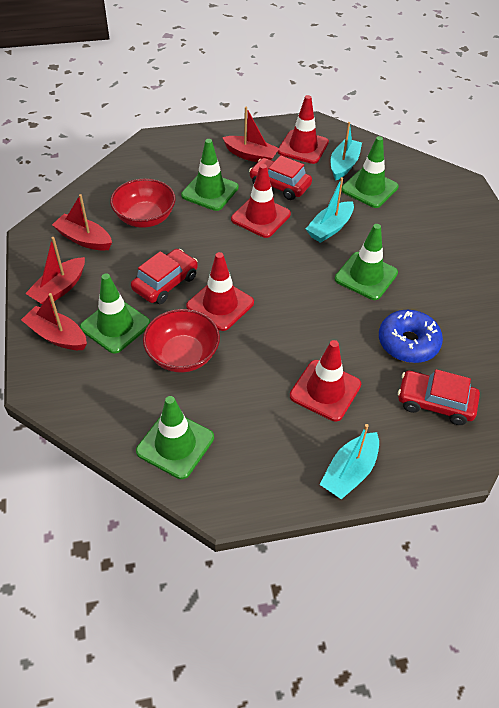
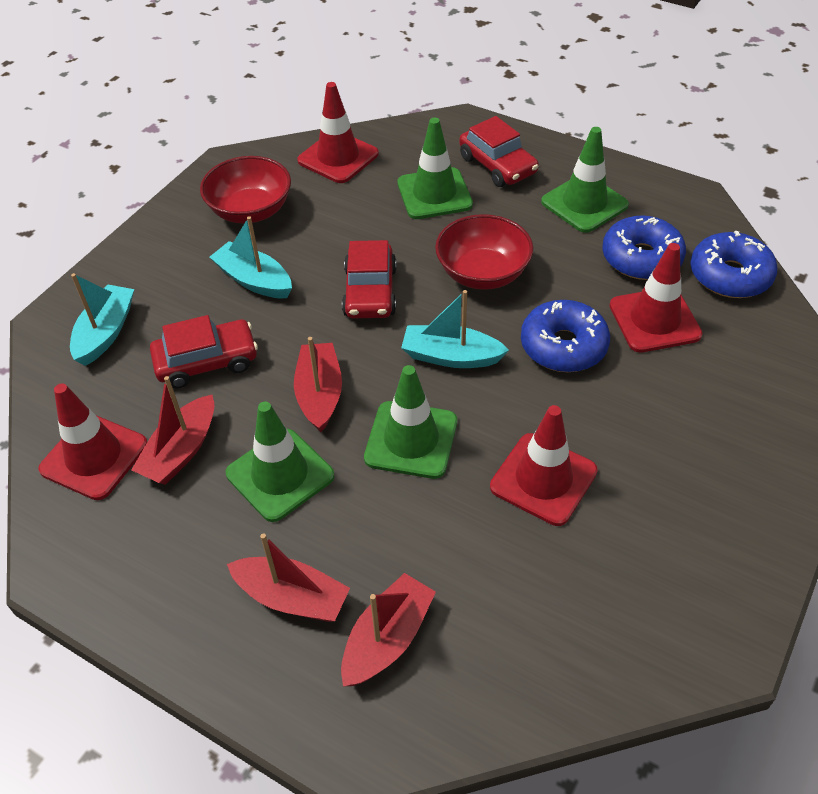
blue donut: 1 -> 3
green traffic cone: 5 -> 4

